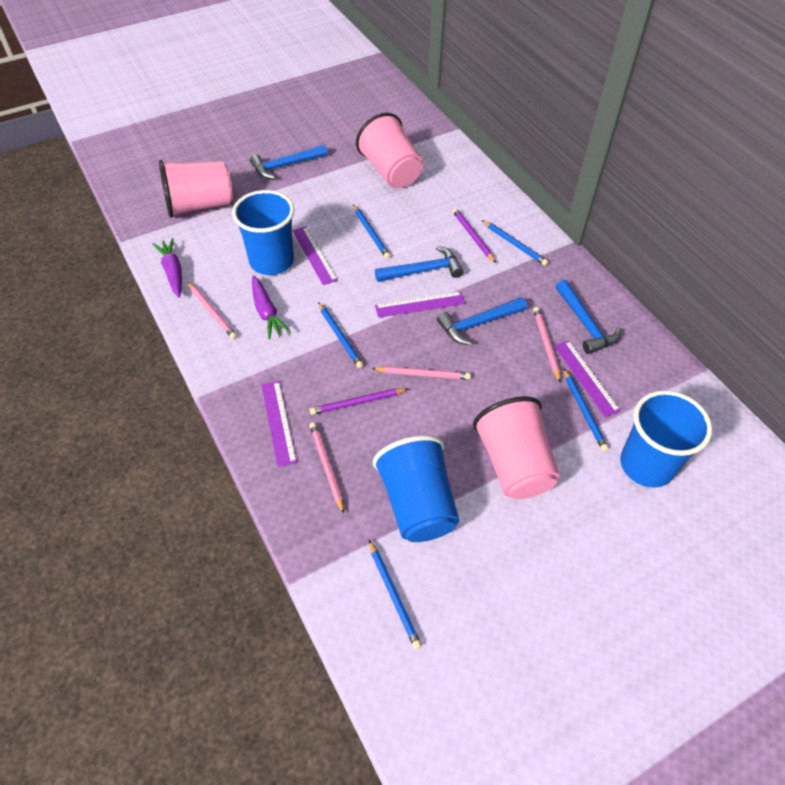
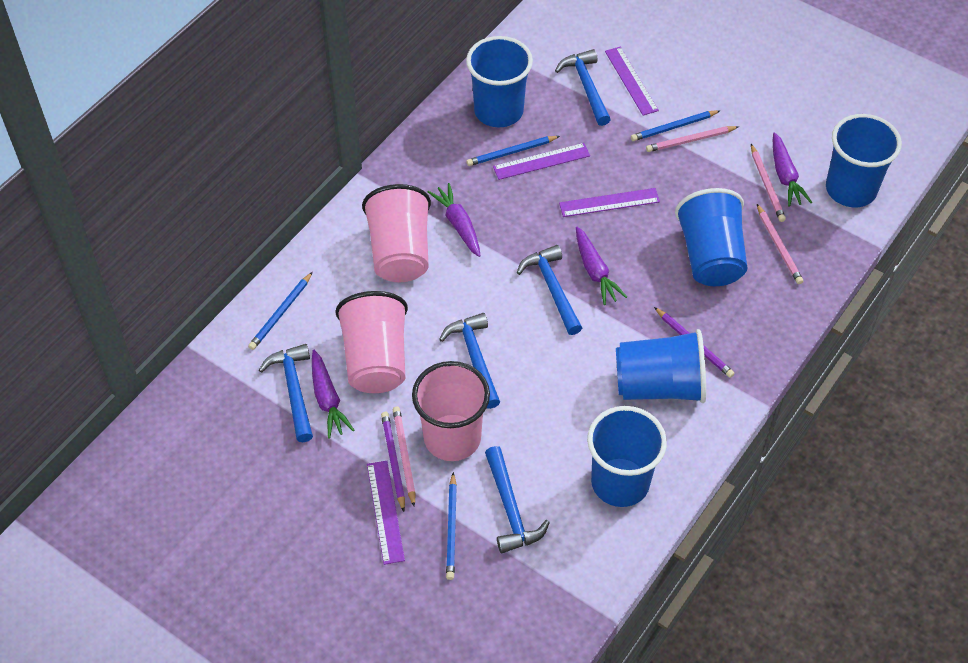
blue cup: 3 -> 5
blue hammer: 4 -> 5
blue pencil: 5 -> 4
purple carrot: 2 -> 4

